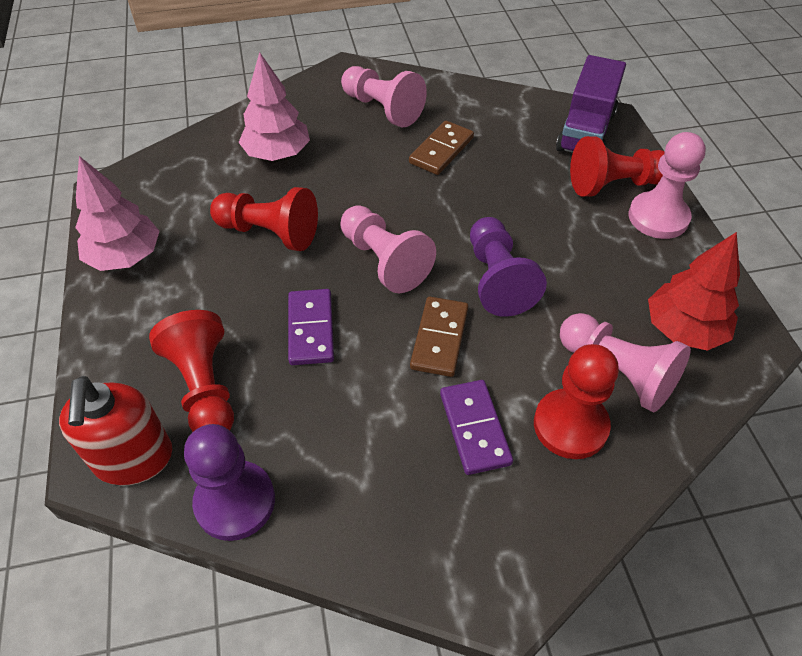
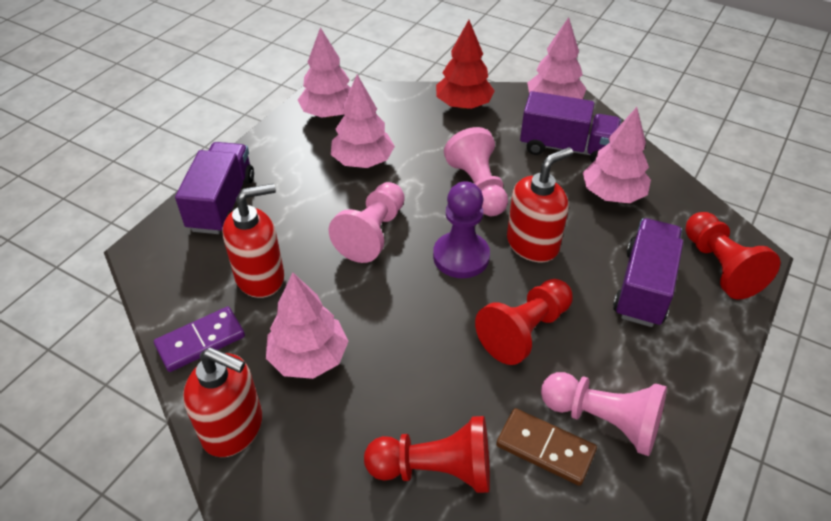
brown domino: 2 -> 1
pink pawn: 4 -> 3
pink tree: 2 -> 5
purple domino: 2 -> 1
purple pawn: 2 -> 1
purple truck: 1 -> 3
red pawn: 4 -> 3
red soap dispenser: 1 -> 3

